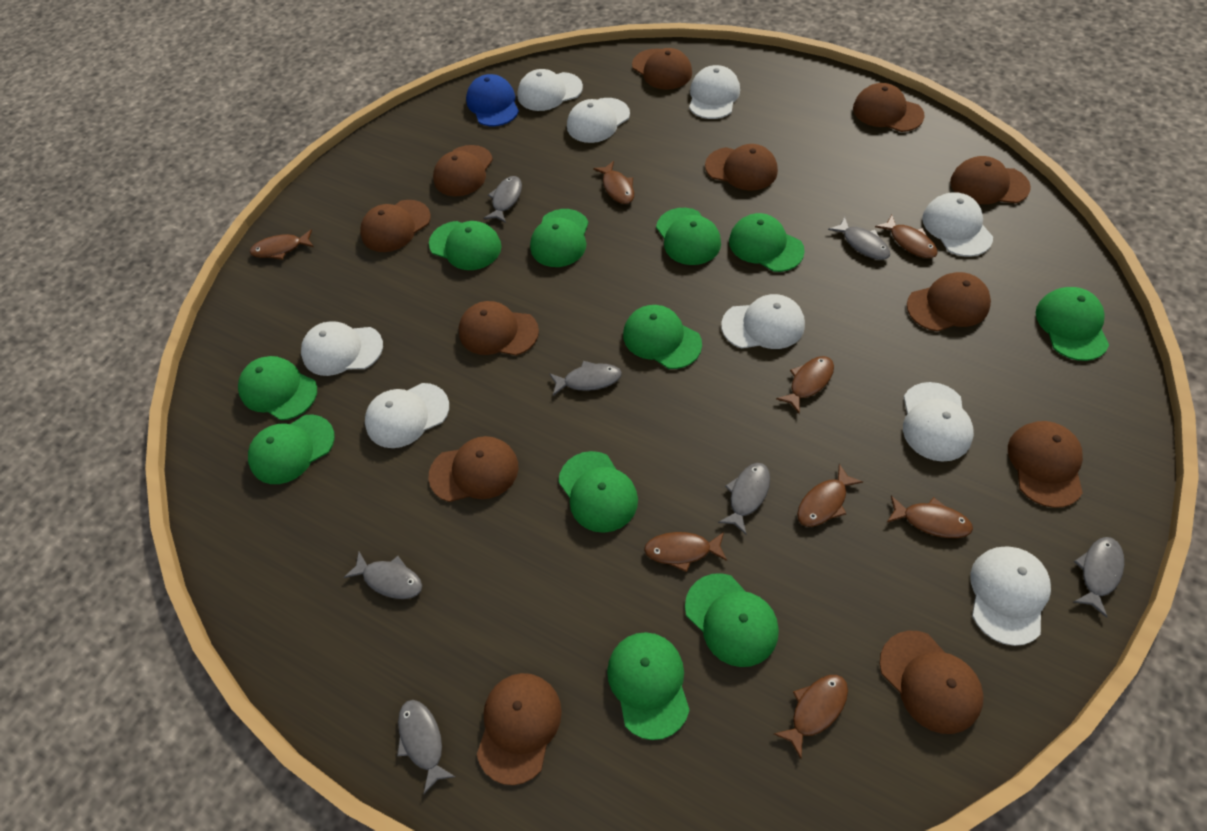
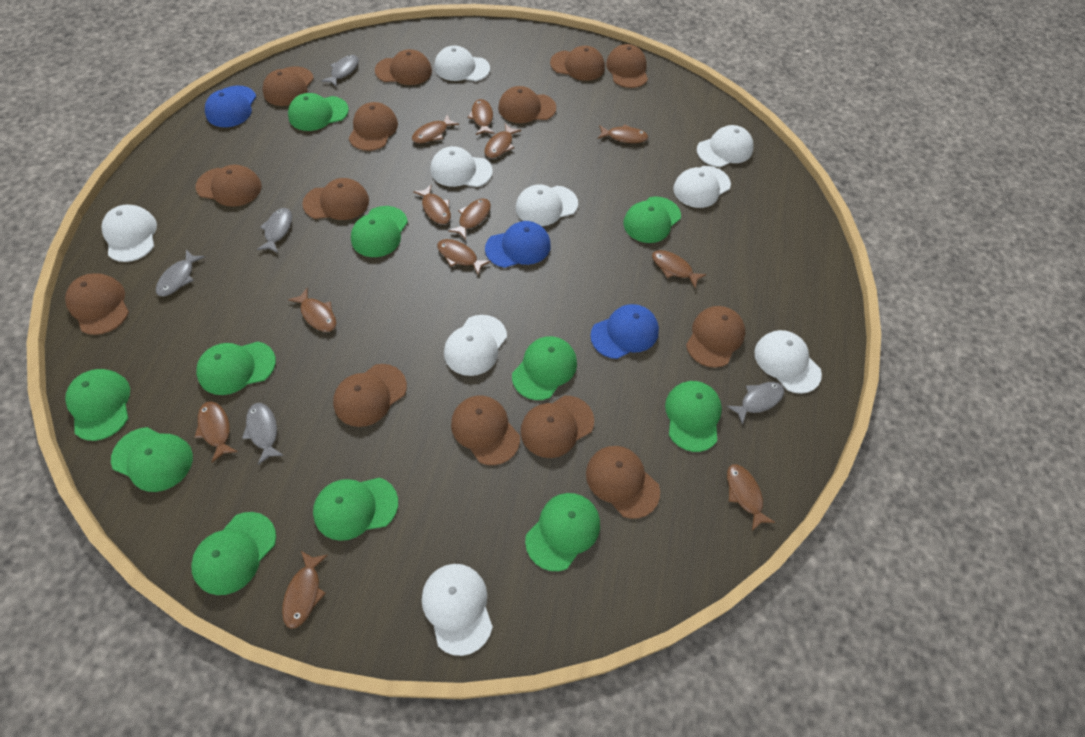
blue cap: 1 -> 3
brown cap: 12 -> 14
brown fish: 8 -> 12
grey fish: 7 -> 5

